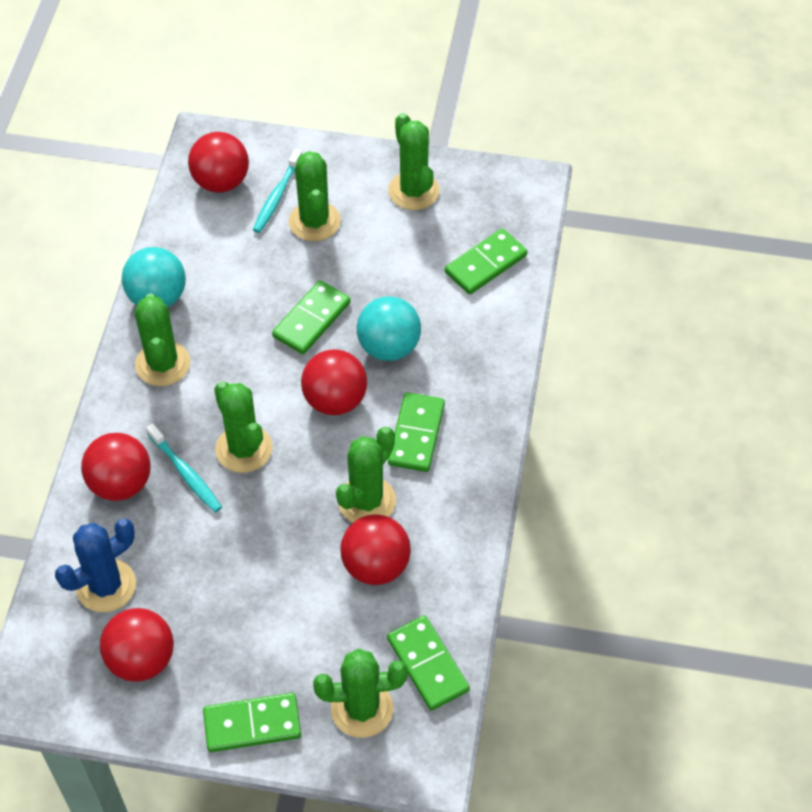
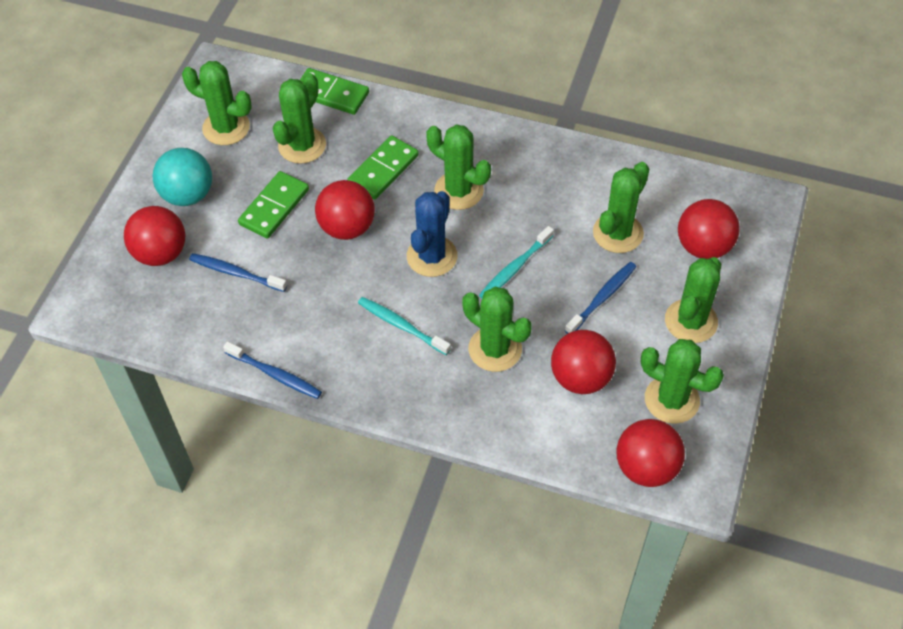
blue toothbrush: 0 -> 3
green cactus: 6 -> 7
green domino: 5 -> 3
turquoise ball: 2 -> 1

